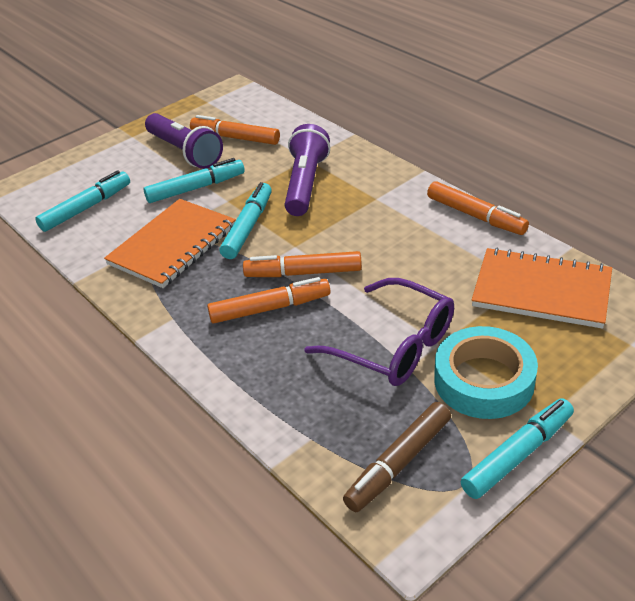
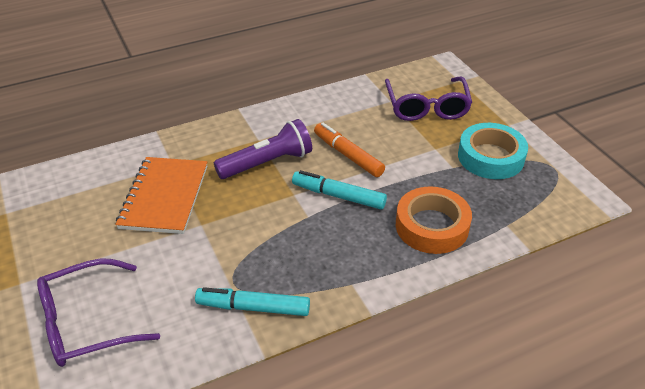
brown marker: 1 -> 0
orange marker: 4 -> 1
orange notebook: 2 -> 1
orange tape: 0 -> 1
purple flashlight: 2 -> 1
purple glasses: 1 -> 2
turquoise marker: 4 -> 2

